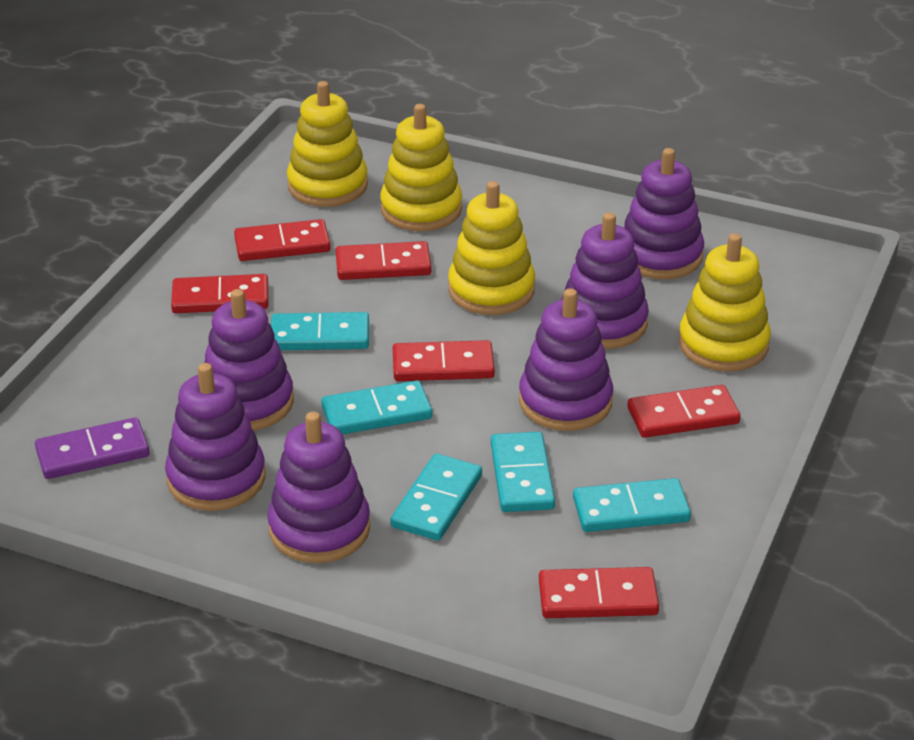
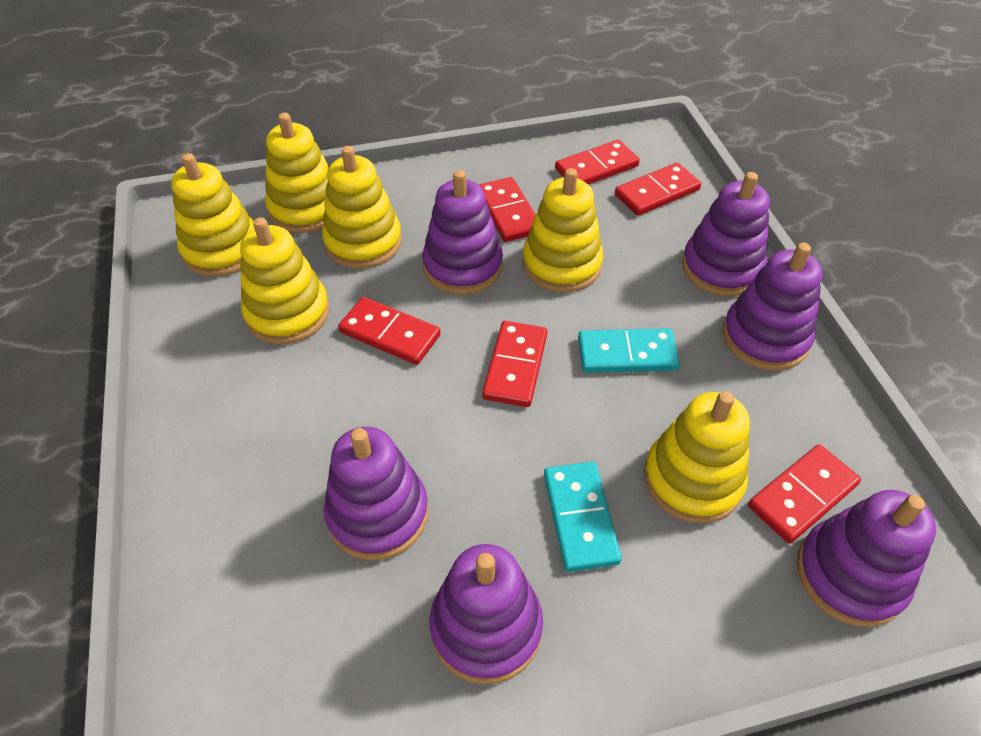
purple domino: 1 -> 0
turquoise domino: 5 -> 2
yellow stacking toy: 4 -> 6

